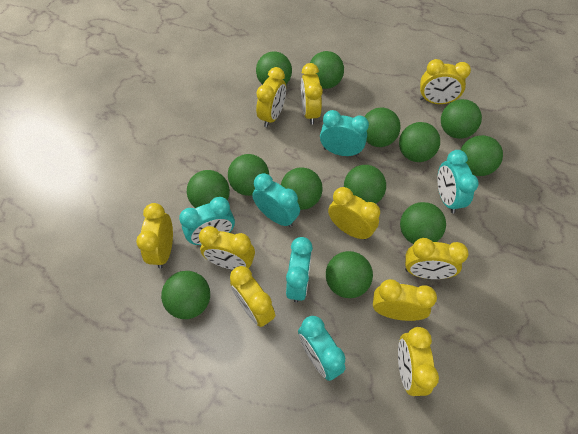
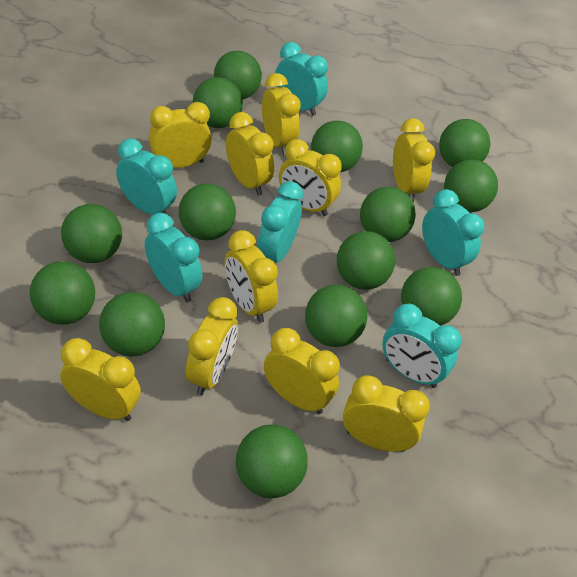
green ball: 13 -> 14

